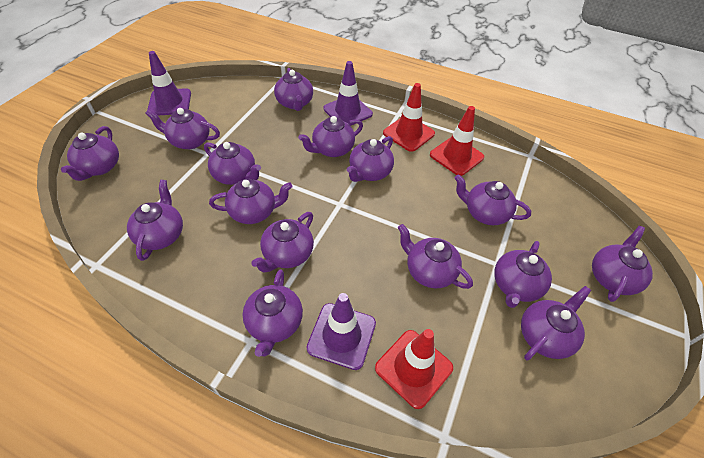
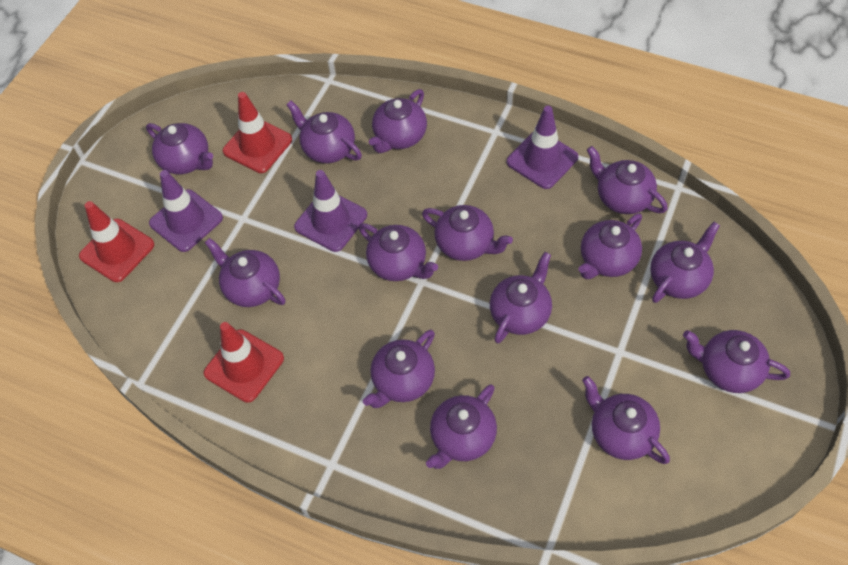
purple teapot: 15 -> 14

